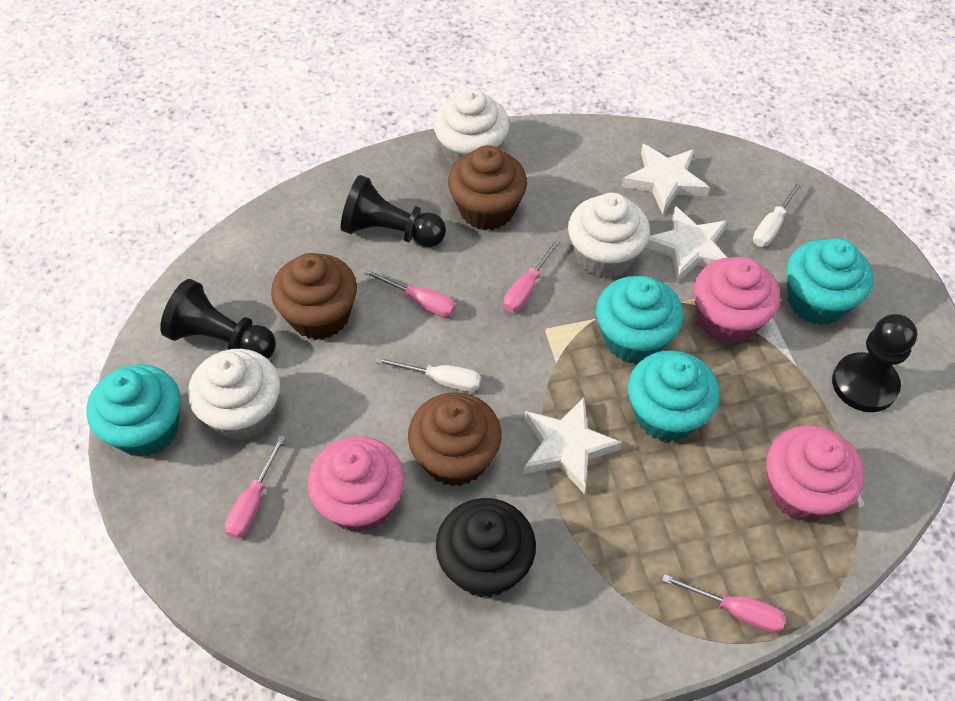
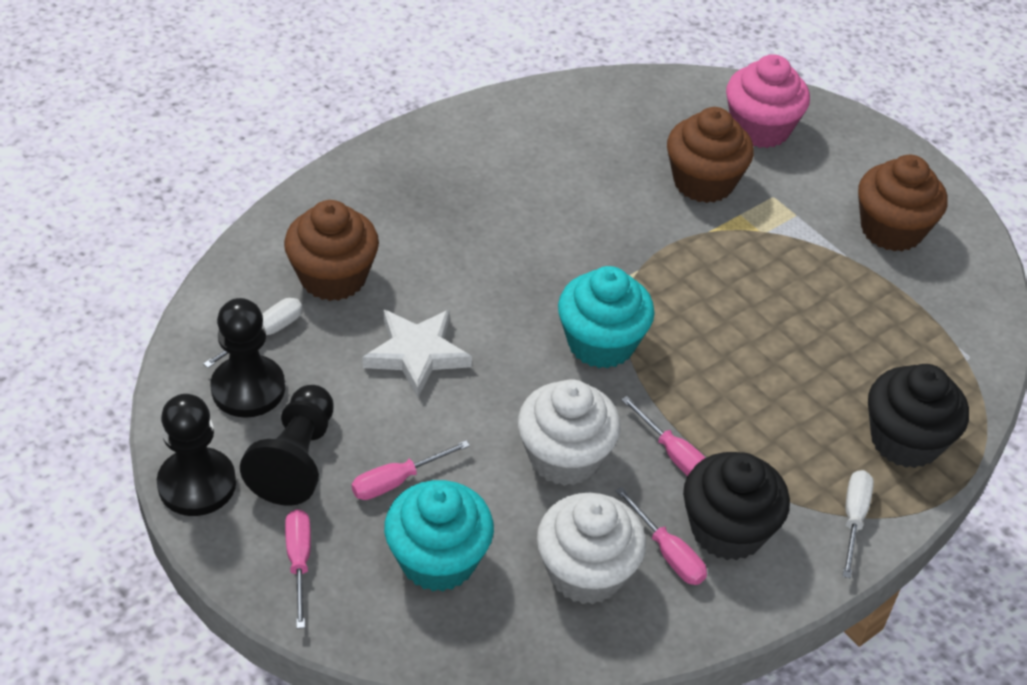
black cupcake: 1 -> 2
pink cupcake: 3 -> 1
turquoise cupcake: 4 -> 2
white cupcake: 3 -> 2
white star: 3 -> 1

